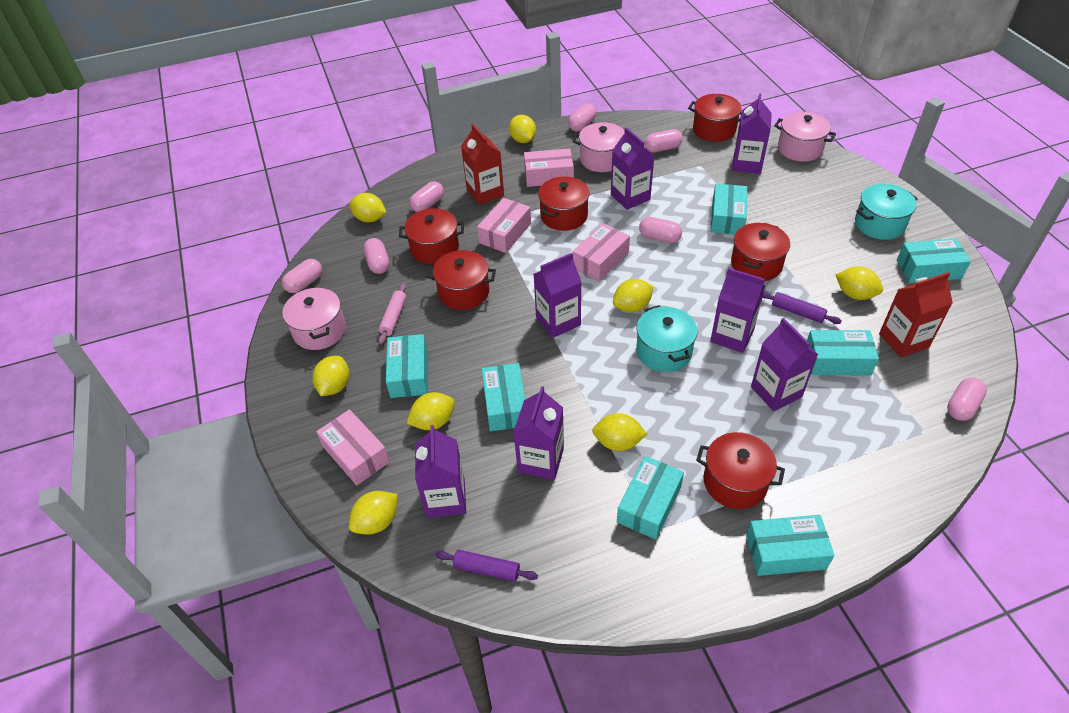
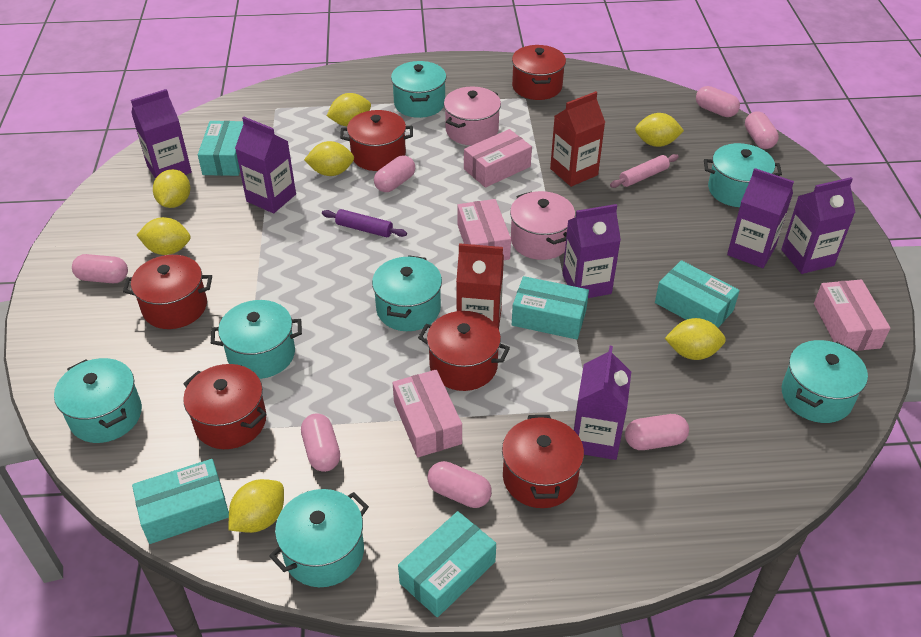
pink pot: 3 -> 2
purple carton: 7 -> 6
purple rolling pin: 2 -> 1
turquoise box: 7 -> 5
turquoise pot: 2 -> 7
yellow lemon: 8 -> 7

